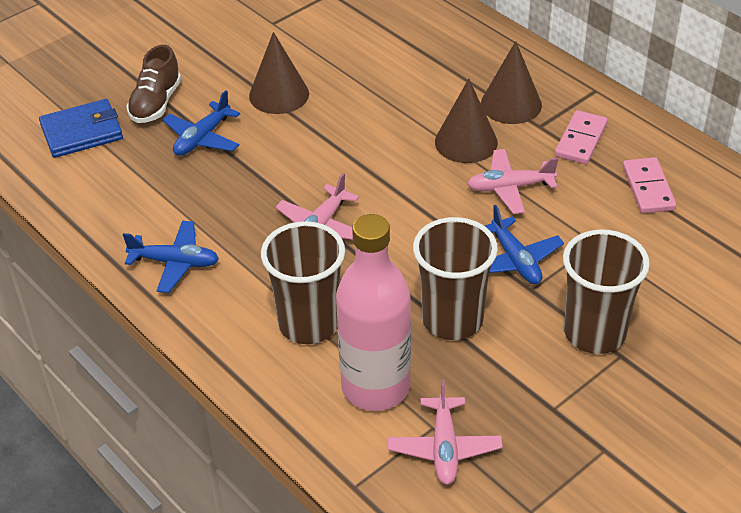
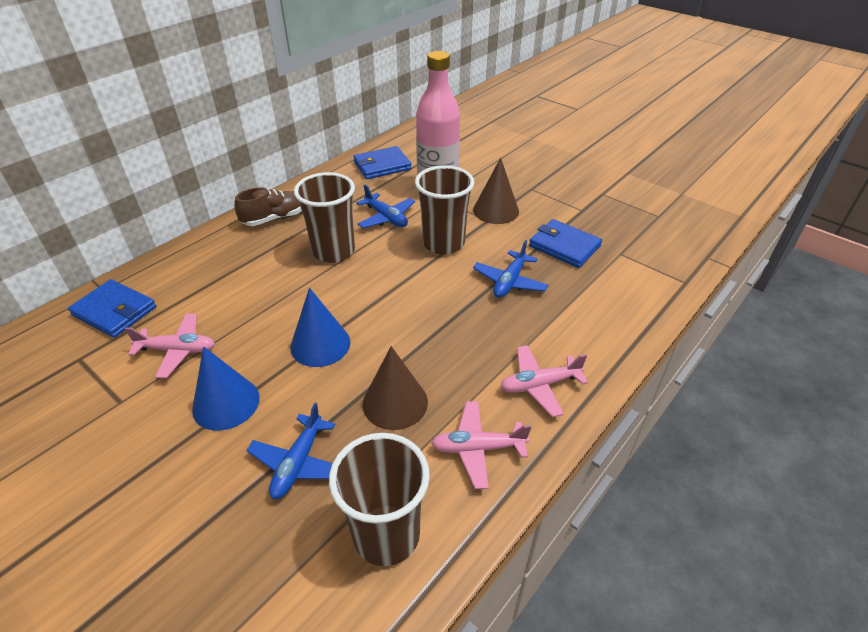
blue cone: 0 -> 2
blue wallet: 1 -> 3
brown cone: 3 -> 2
pink domino: 2 -> 0

